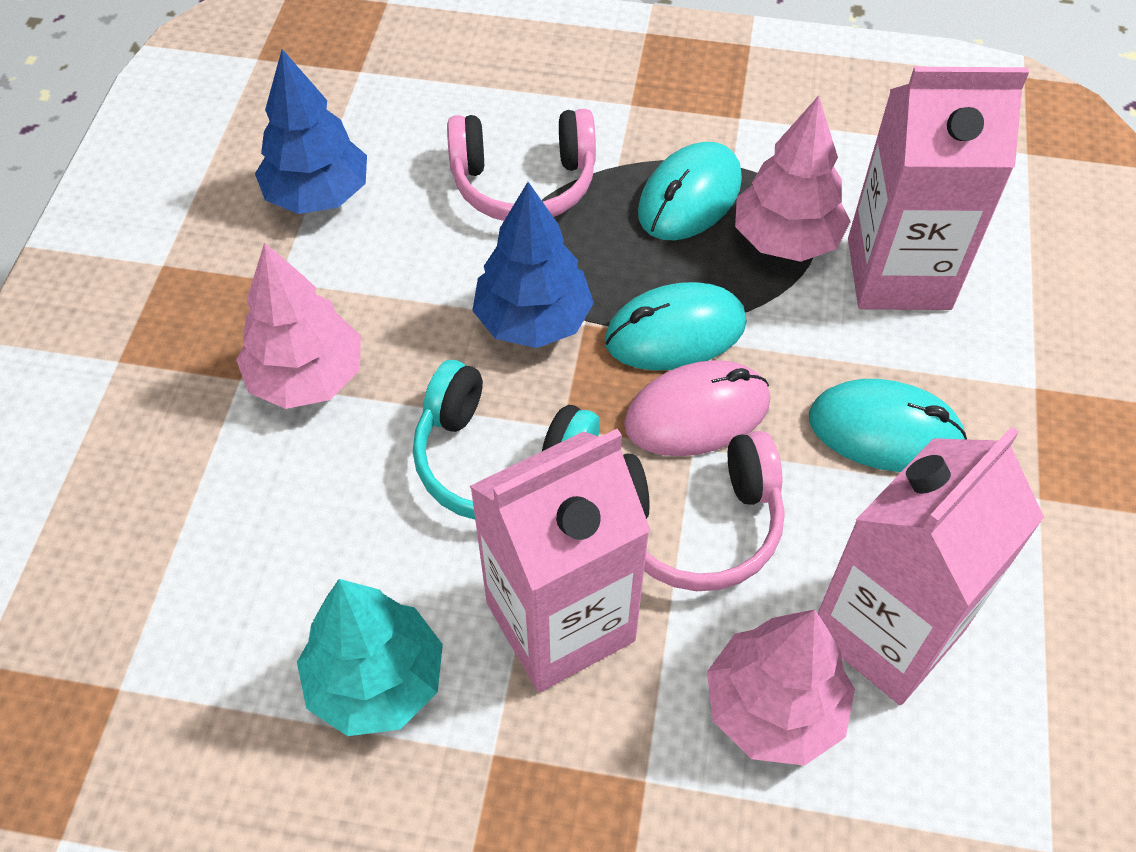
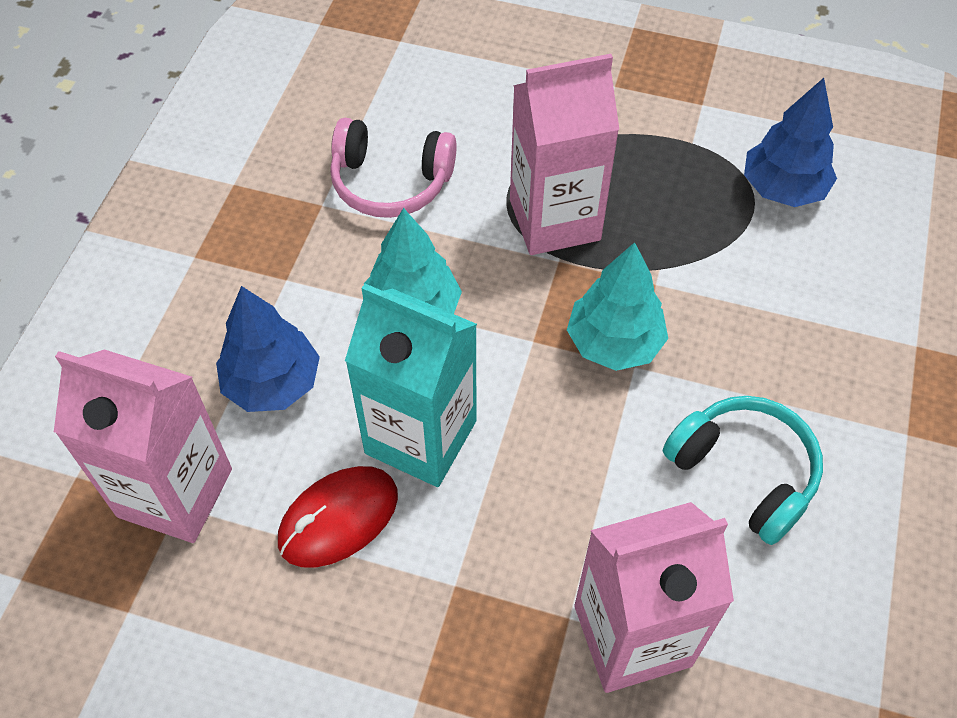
pink headphones: 2 -> 1
pink mouse: 1 -> 0
pink tree: 3 -> 0
red mouse: 0 -> 1
turquoise carton: 0 -> 1
turquoise mouse: 3 -> 0
turquoise tree: 1 -> 2

